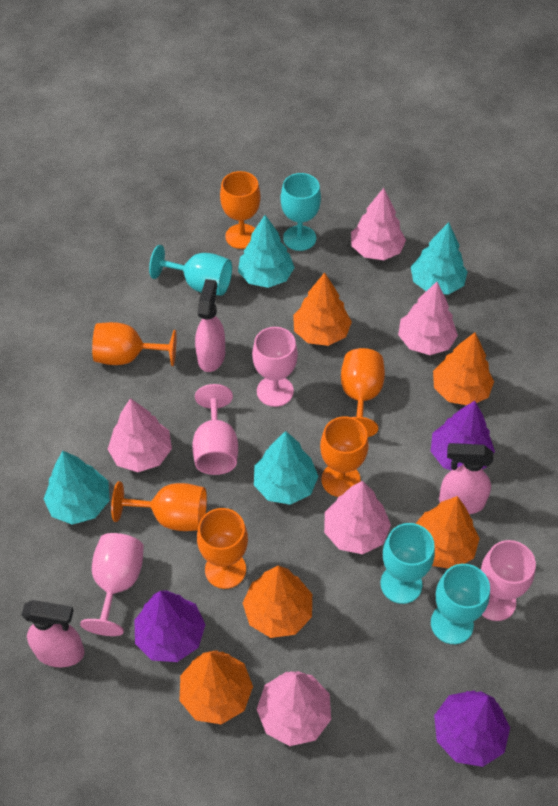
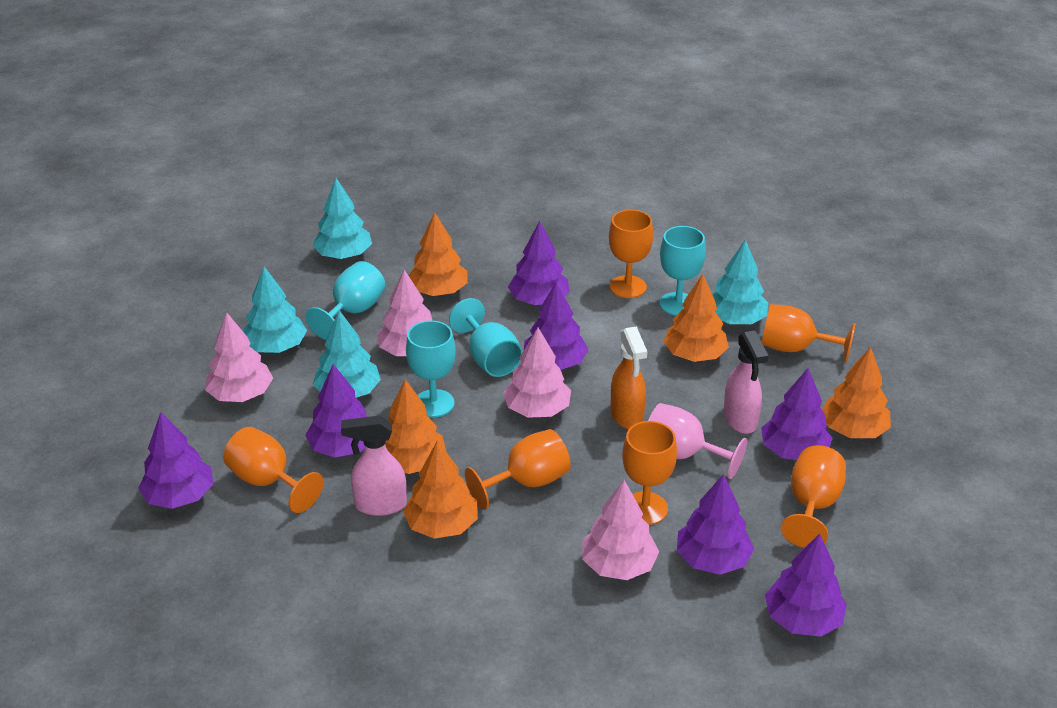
orange spray bottle: 0 -> 1
pink goblet: 4 -> 1
pink spray bottle: 3 -> 2
pink tree: 5 -> 4
purple tree: 3 -> 7

